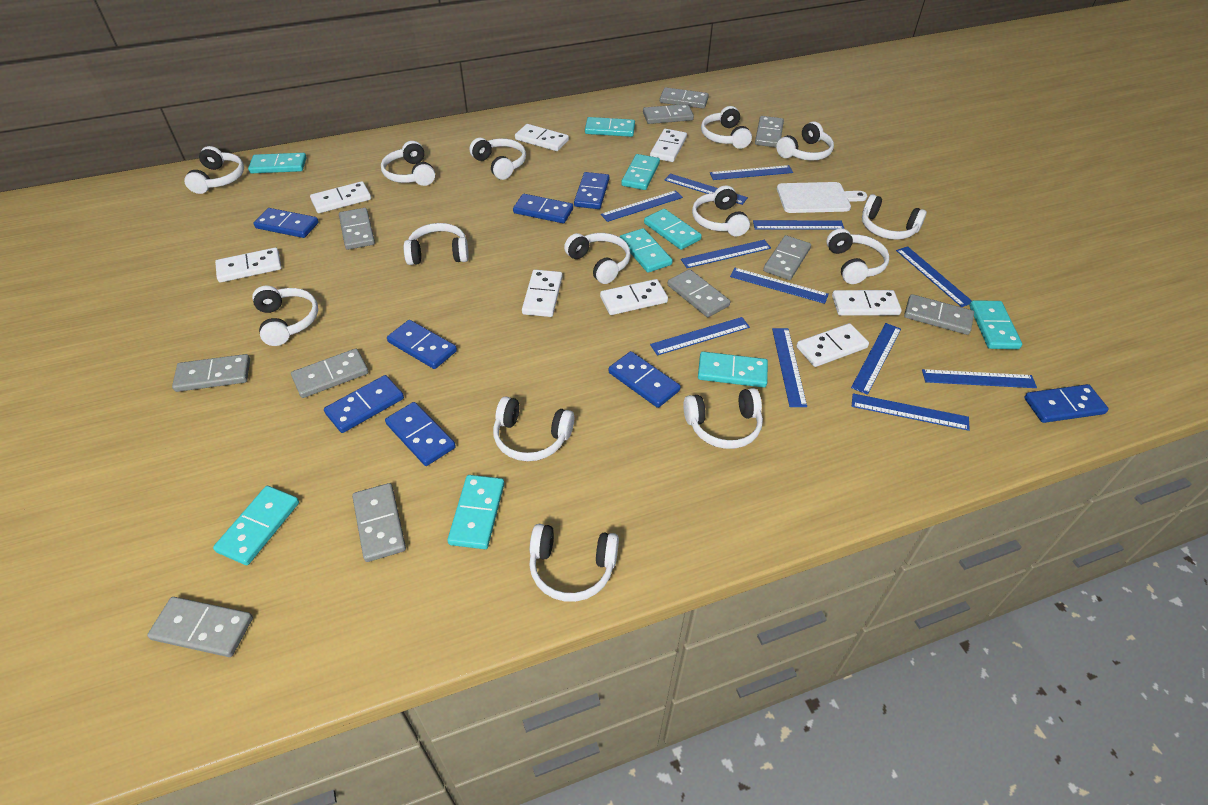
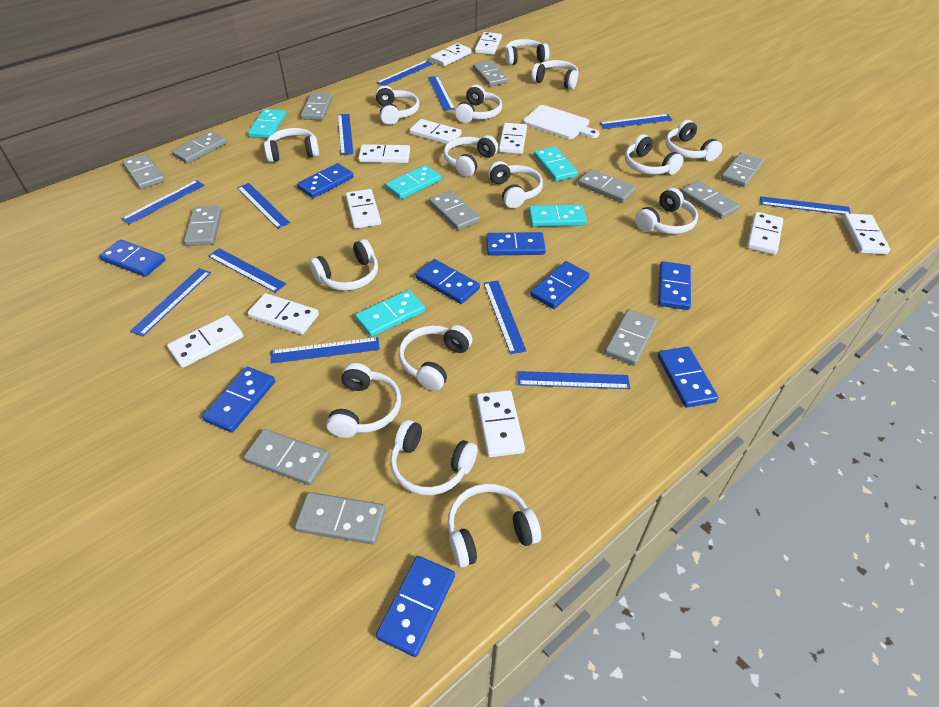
blue domino: 8 -> 9
grey domino: 11 -> 12
turquoise domino: 9 -> 5
white domino: 8 -> 11
white headphones: 14 -> 15

